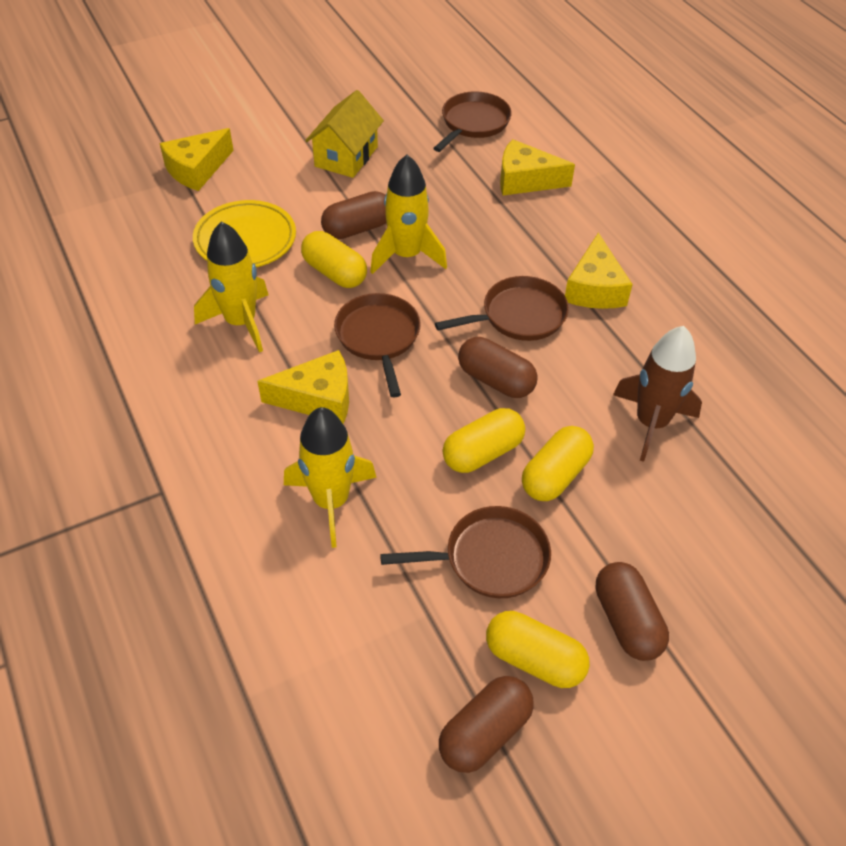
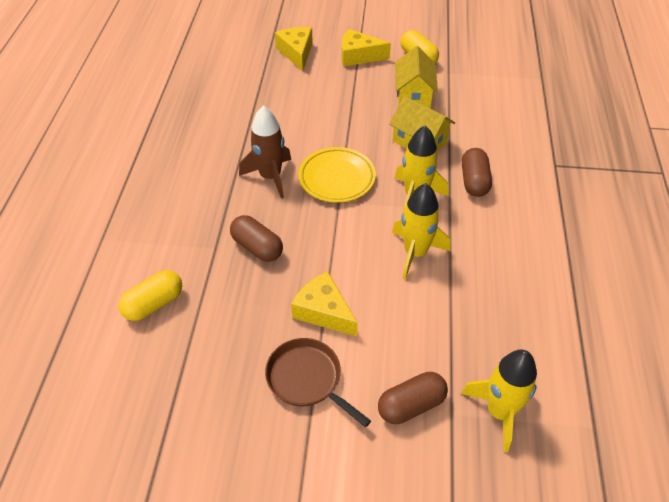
brown capsule: 4 -> 3
brown pan: 4 -> 1
yellow capsule: 4 -> 2
yellow cheese: 4 -> 3
yellow house: 1 -> 2

